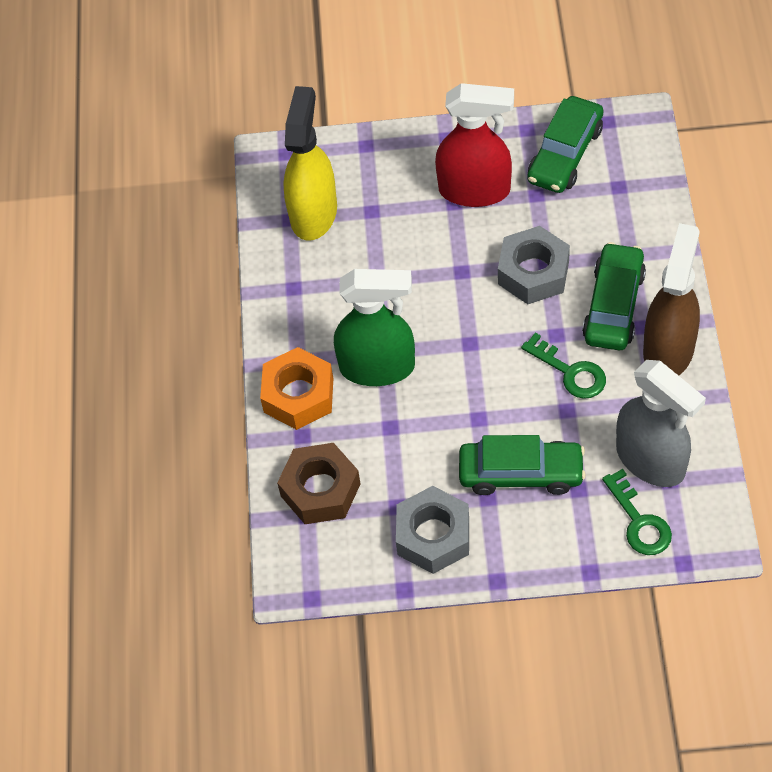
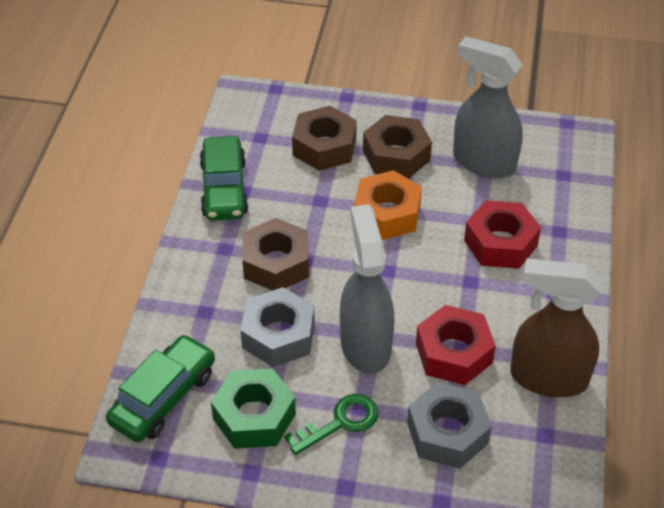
brown nut: 1 -> 3
green car: 3 -> 2
green key: 2 -> 1
green nut: 0 -> 1
green spray bottle: 1 -> 0
grey spray bottle: 1 -> 2
red nut: 0 -> 2
red spray bottle: 1 -> 0
yellow spray bottle: 1 -> 0

